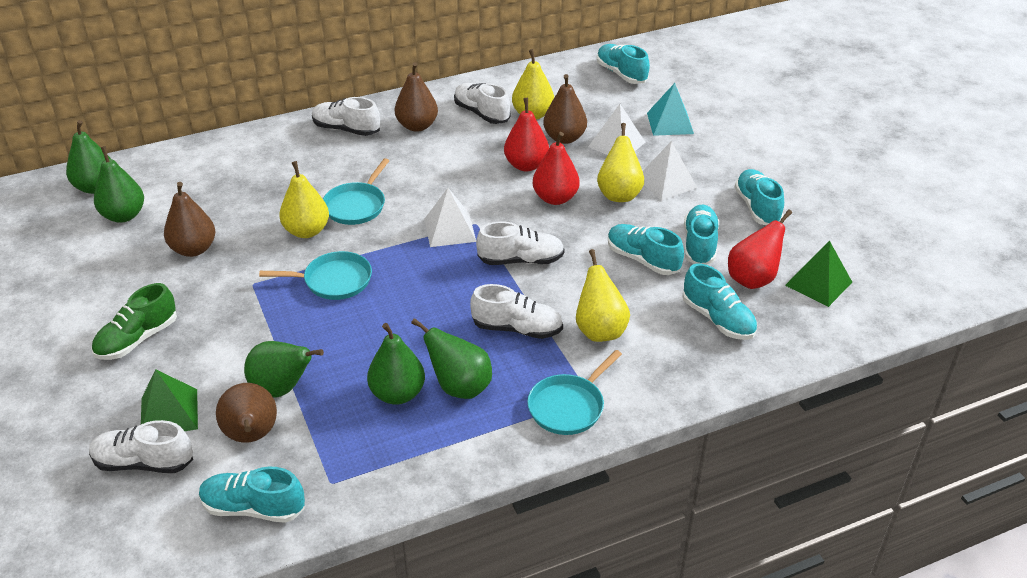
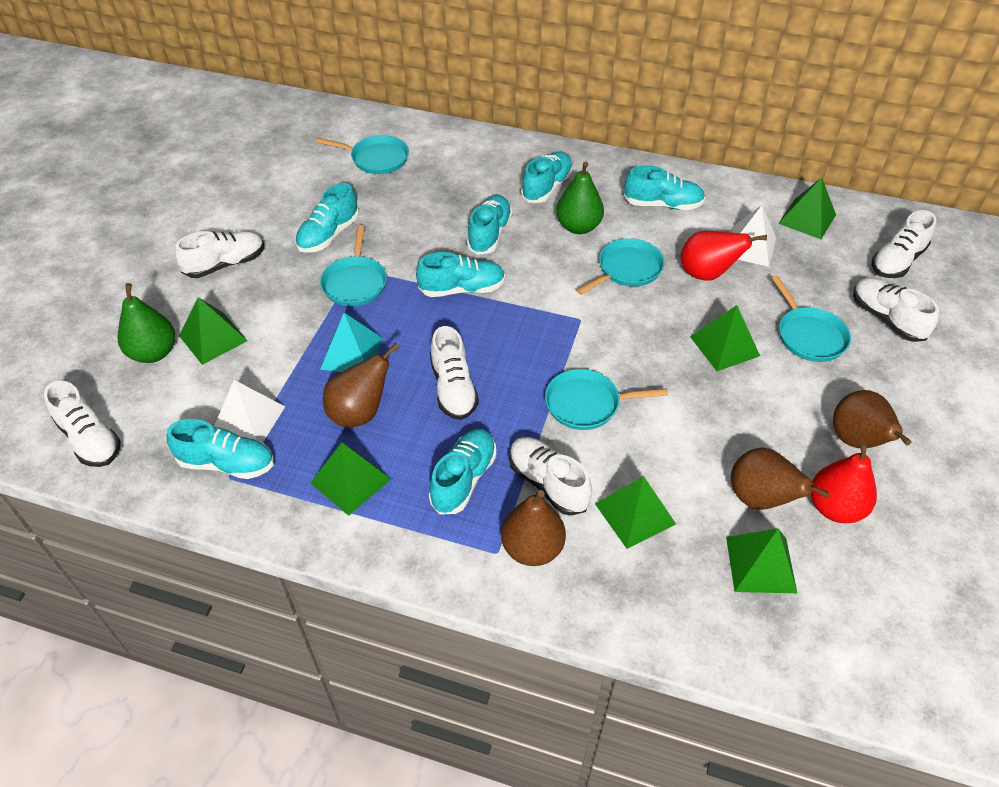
green pear: 5 -> 2
green pyramid: 2 -> 6
green shoe: 1 -> 0
red pear: 3 -> 2
turquoise pan: 3 -> 5
turquoise shoe: 6 -> 7
white pyramid: 3 -> 2
white shoe: 5 -> 6
yellow pear: 4 -> 0

